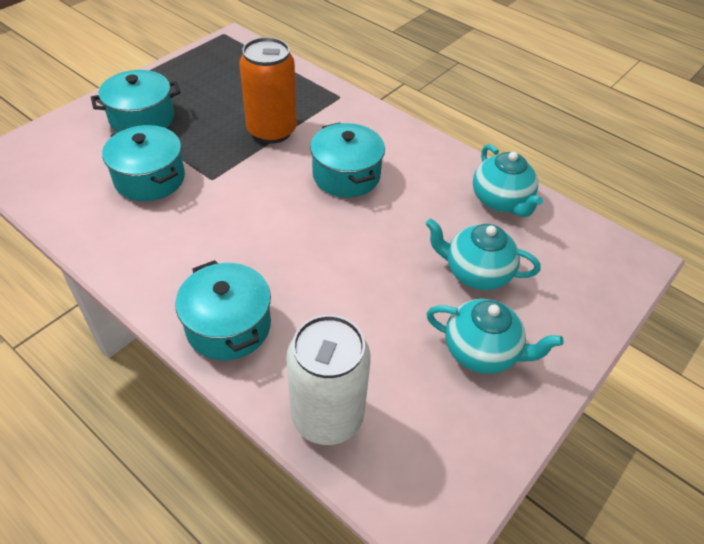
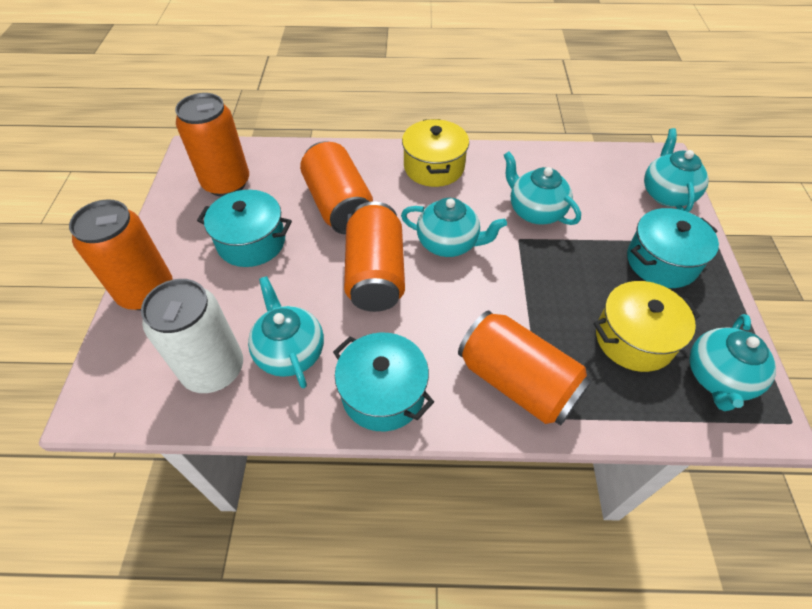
orange can: 1 -> 5
turquoise pot: 4 -> 3
turquoise teapot: 3 -> 5
yellow pot: 0 -> 2

